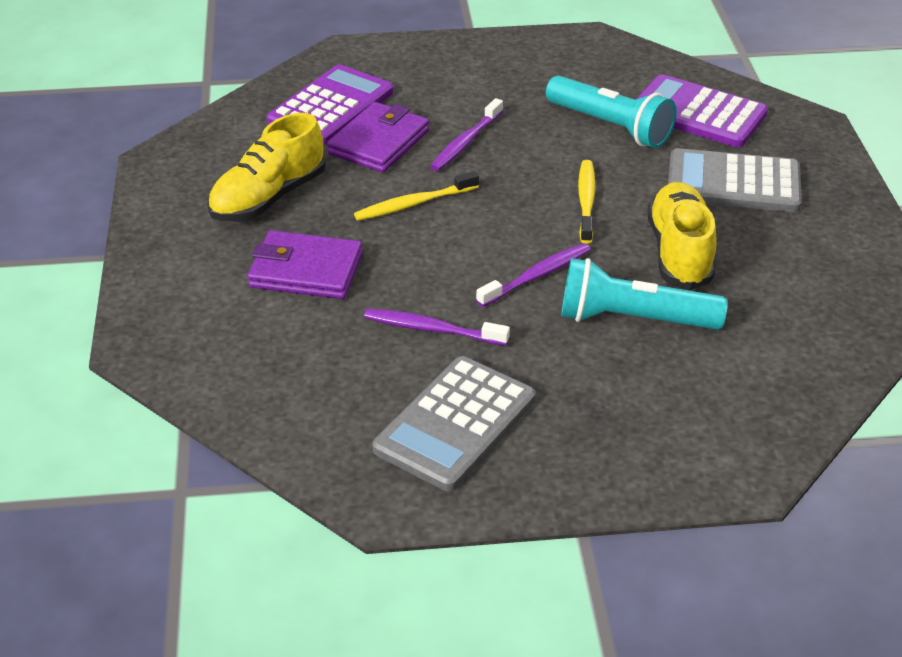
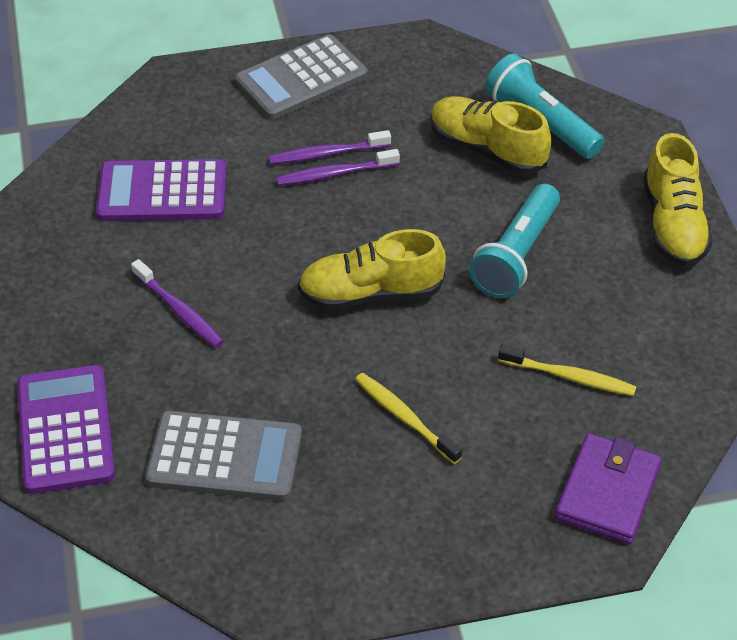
purple wallet: 2 -> 1
yellow shoe: 2 -> 3

